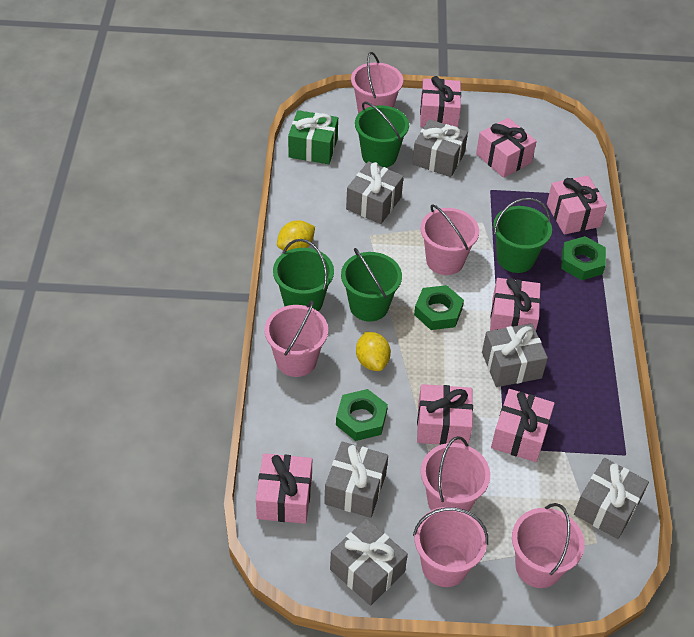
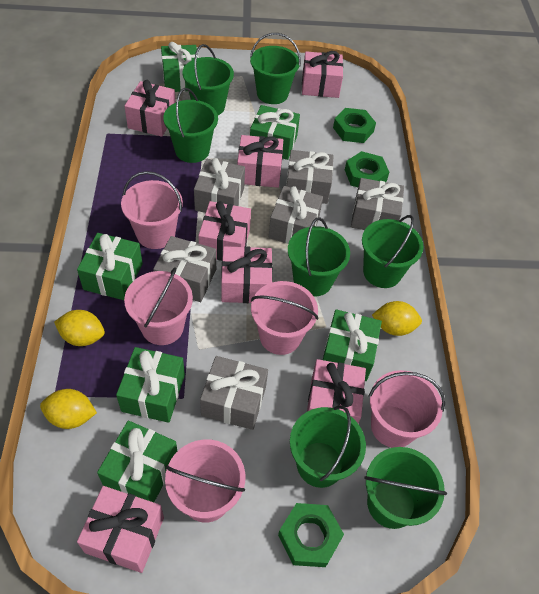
green bucket: 4 -> 7
green gift: 1 -> 6
pink bucket: 6 -> 5
yellow lemon: 2 -> 3

